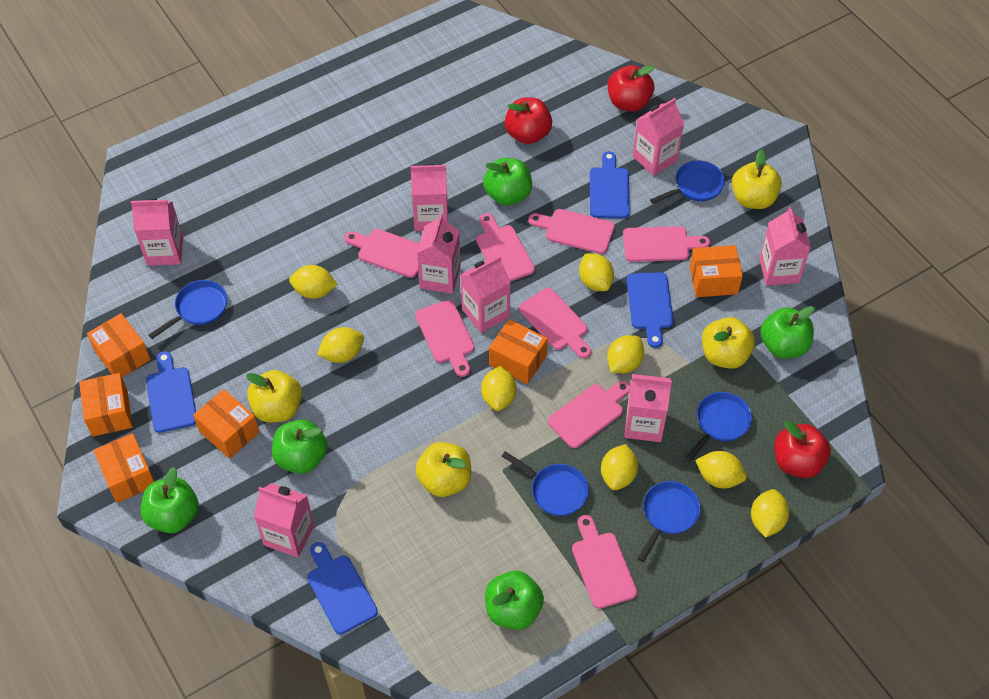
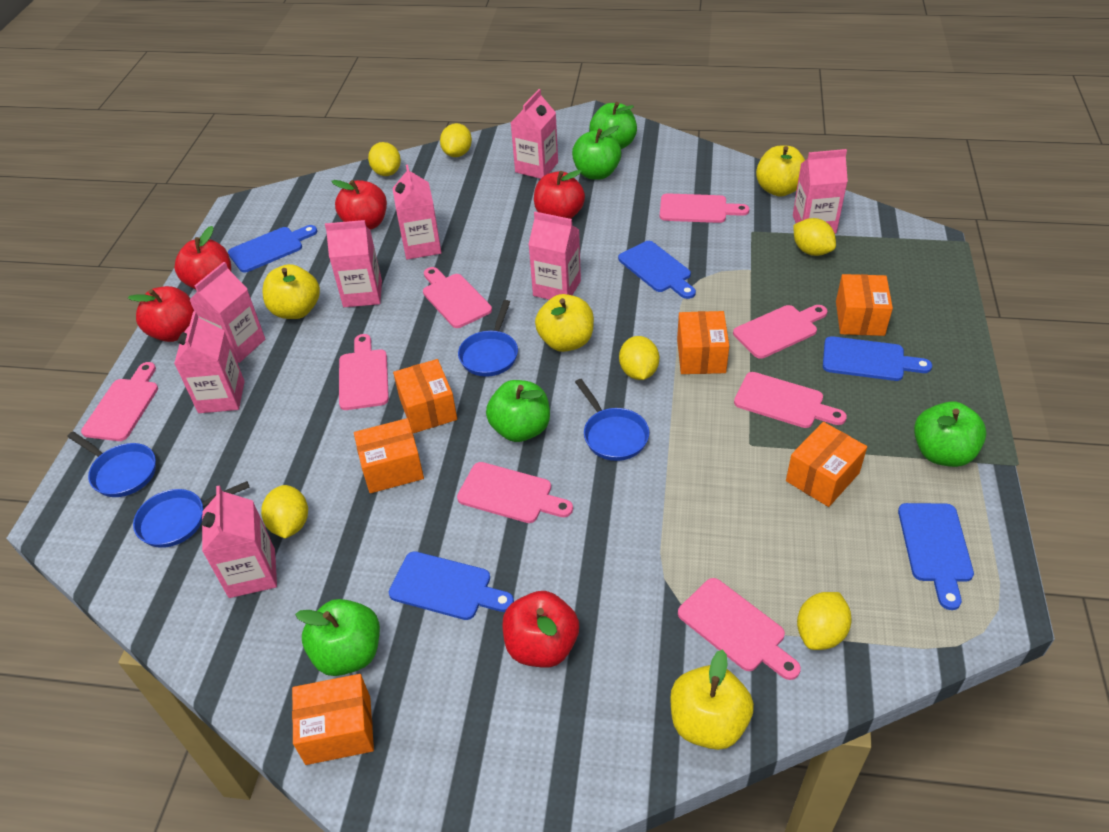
blue cutting board: 4 -> 5
blue pan: 5 -> 4
red apple: 3 -> 5
yellow lemon: 8 -> 6

